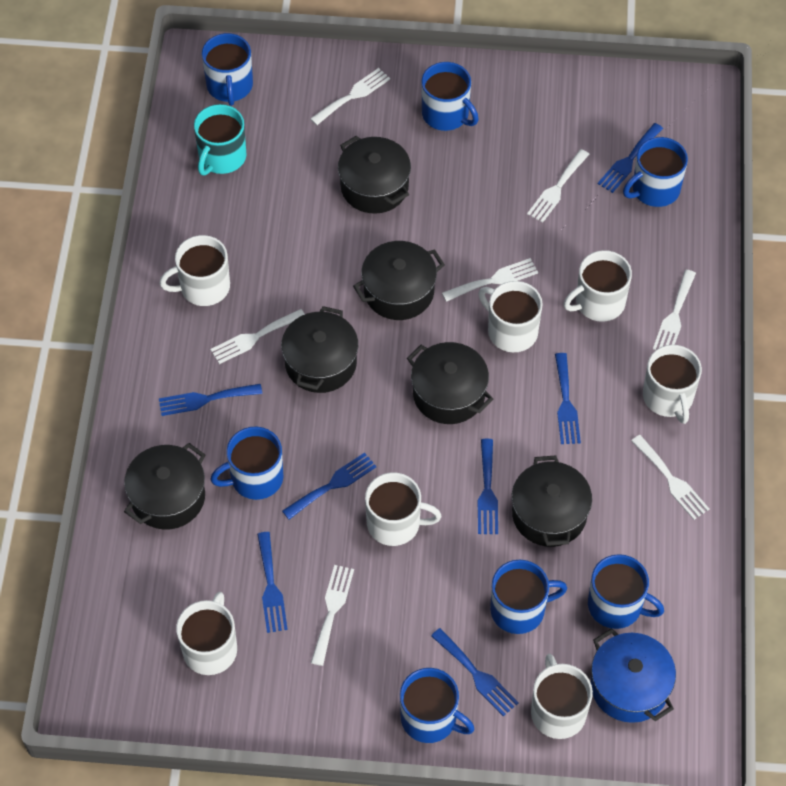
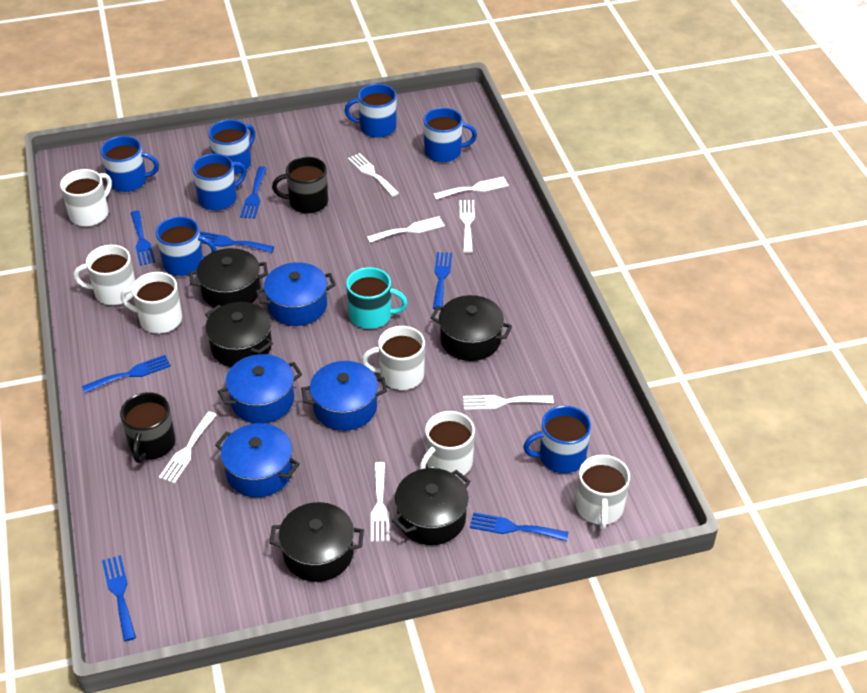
black mug: 0 -> 2
black pot: 6 -> 5
blue pot: 1 -> 4
white mug: 7 -> 6

